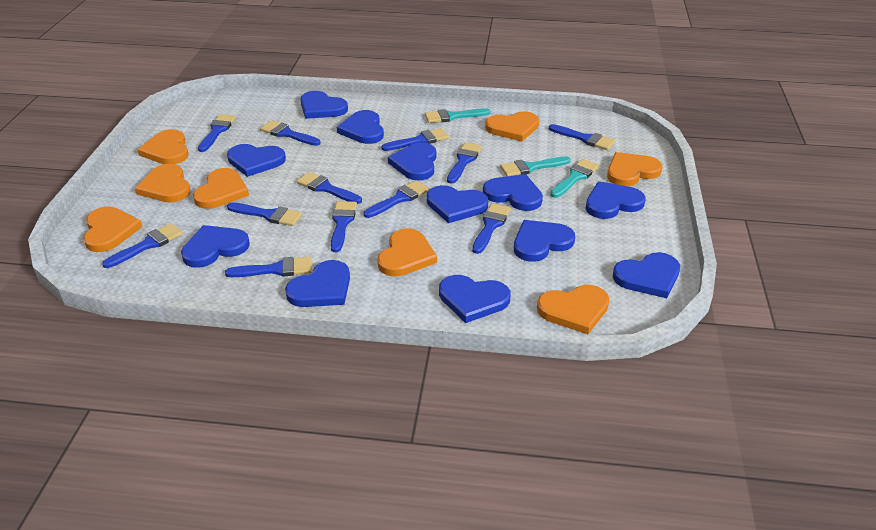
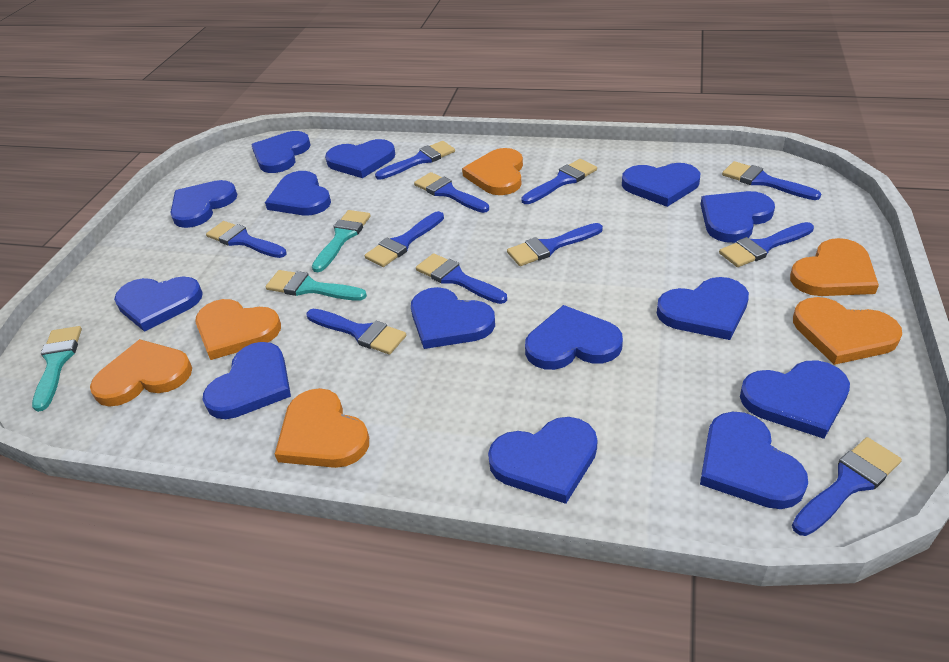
blue brush: 12 -> 11
blue heart: 12 -> 14
orange heart: 8 -> 6

